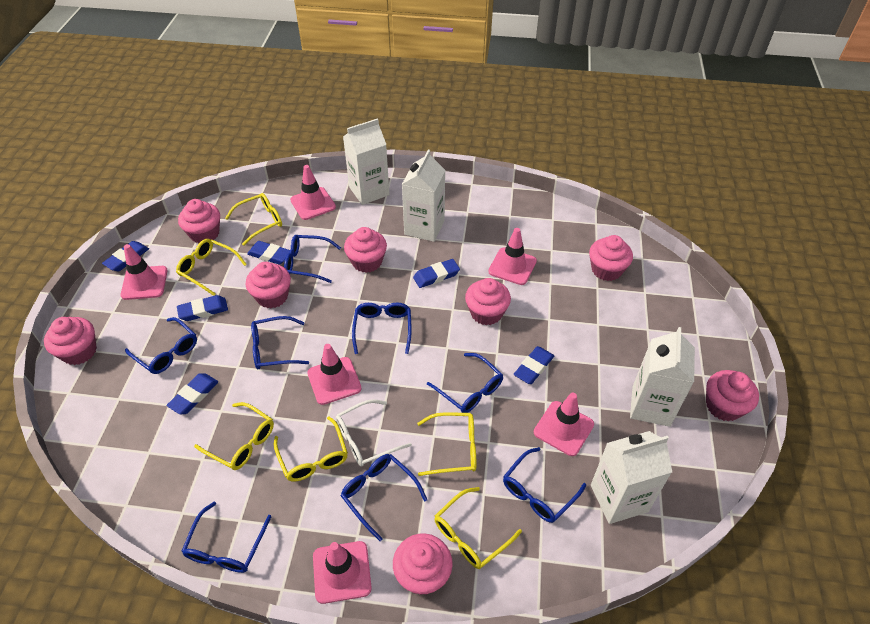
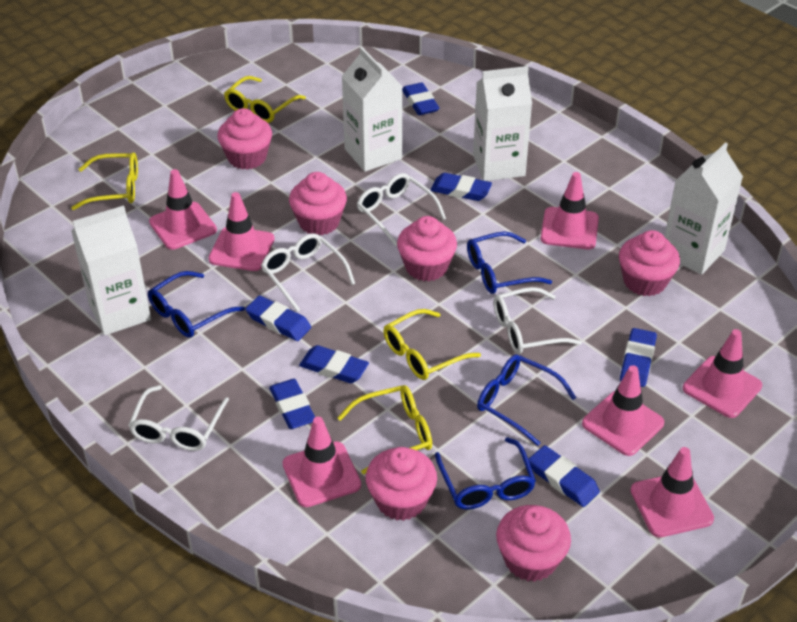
blue eraser: 6 -> 7
blue glasses: 8 -> 4
pink cupcake: 8 -> 6
pink traffic cone: 6 -> 7
white glasses: 1 -> 4
yellow glasses: 6 -> 4

